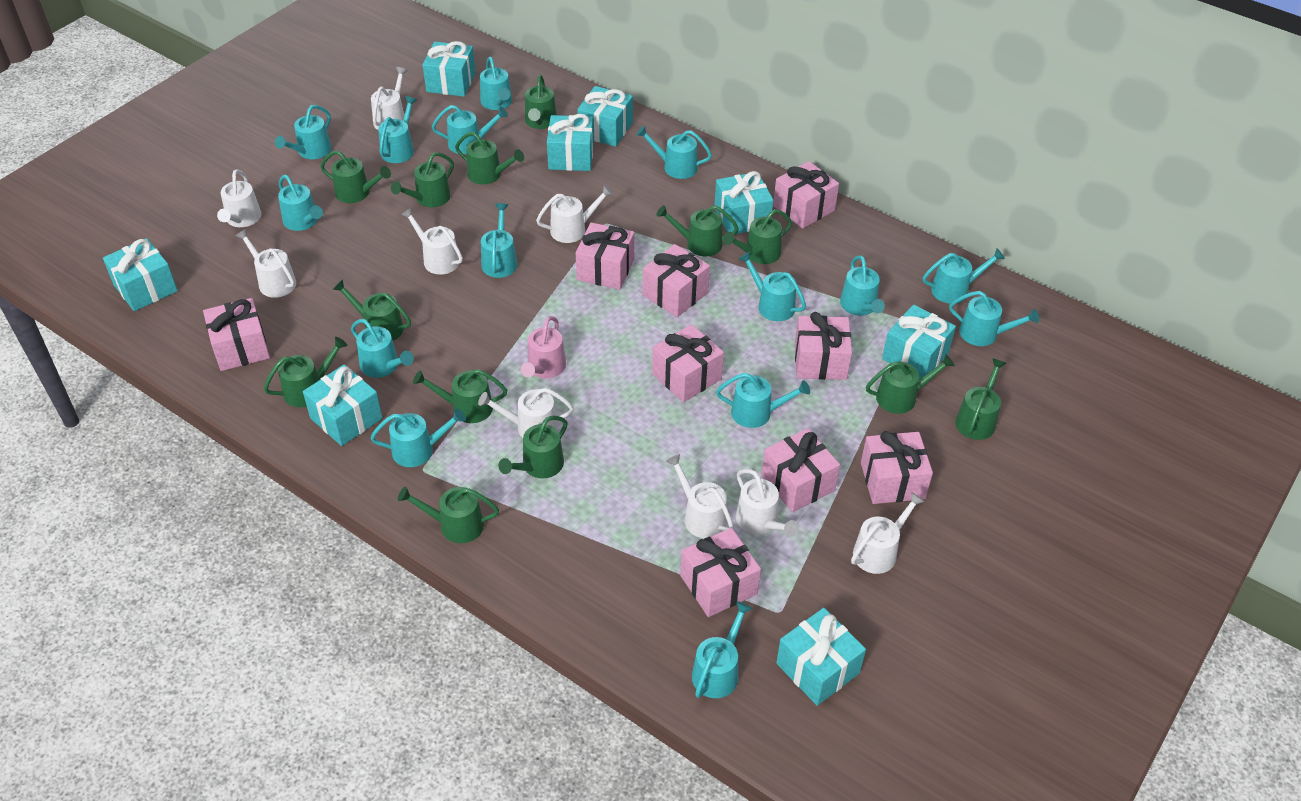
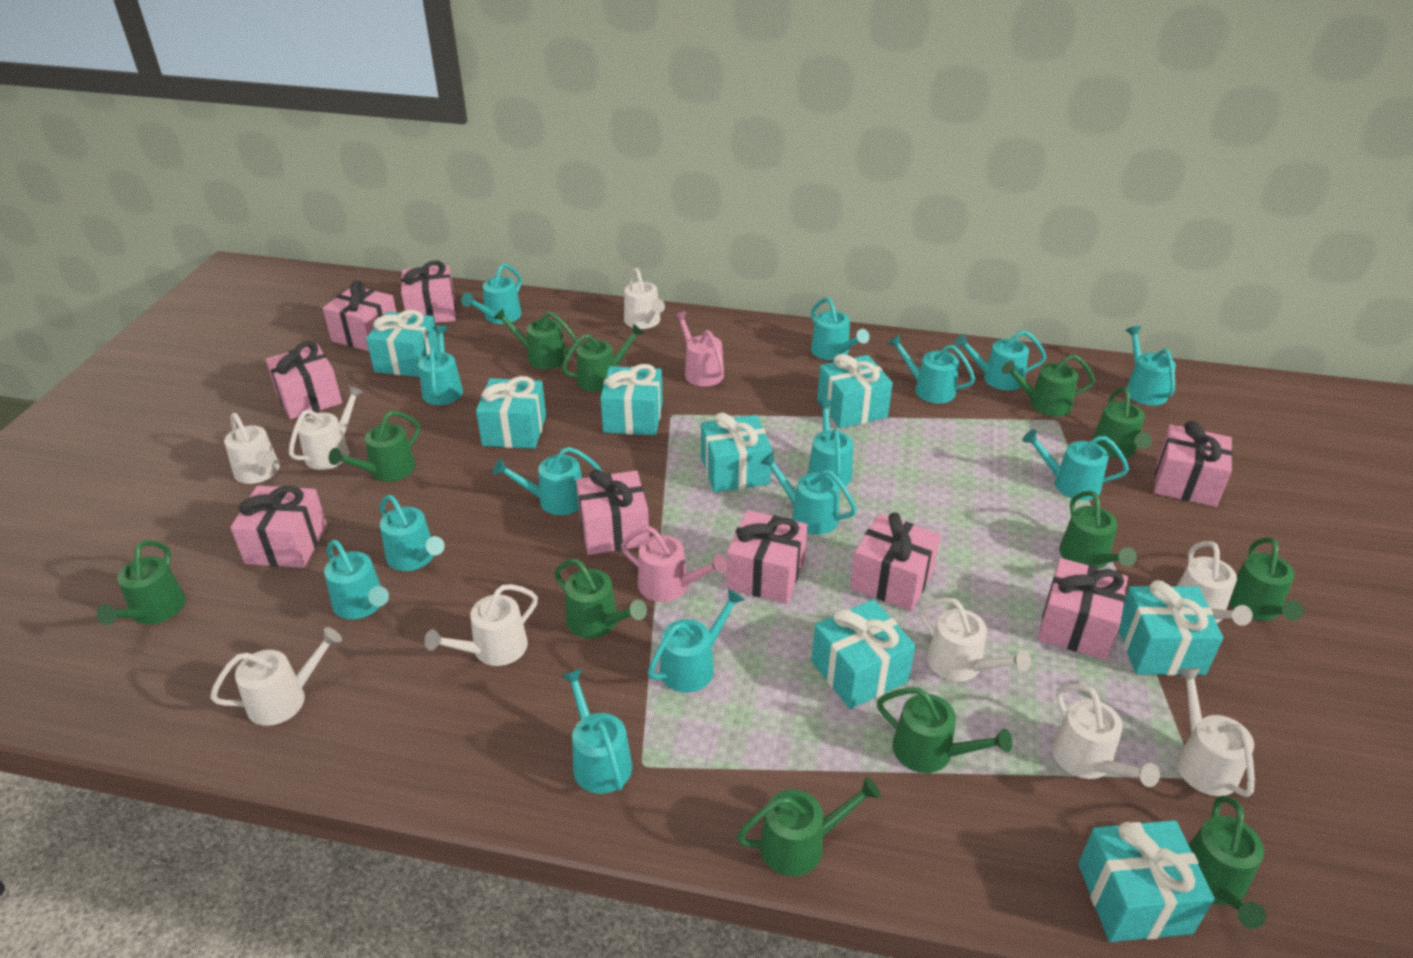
green watering can: 13 -> 12
pink watering can: 1 -> 2
turquoise watering can: 15 -> 14

